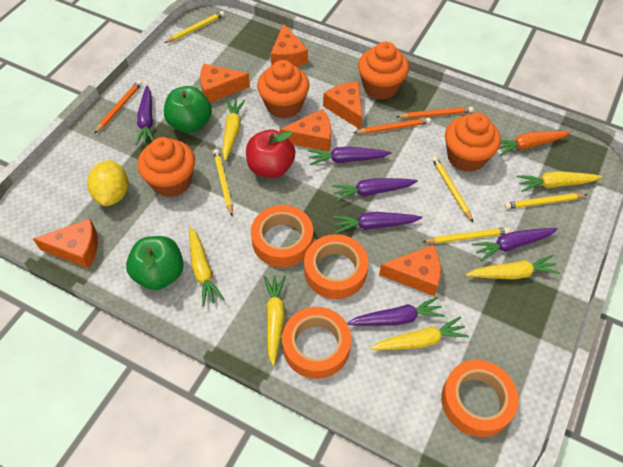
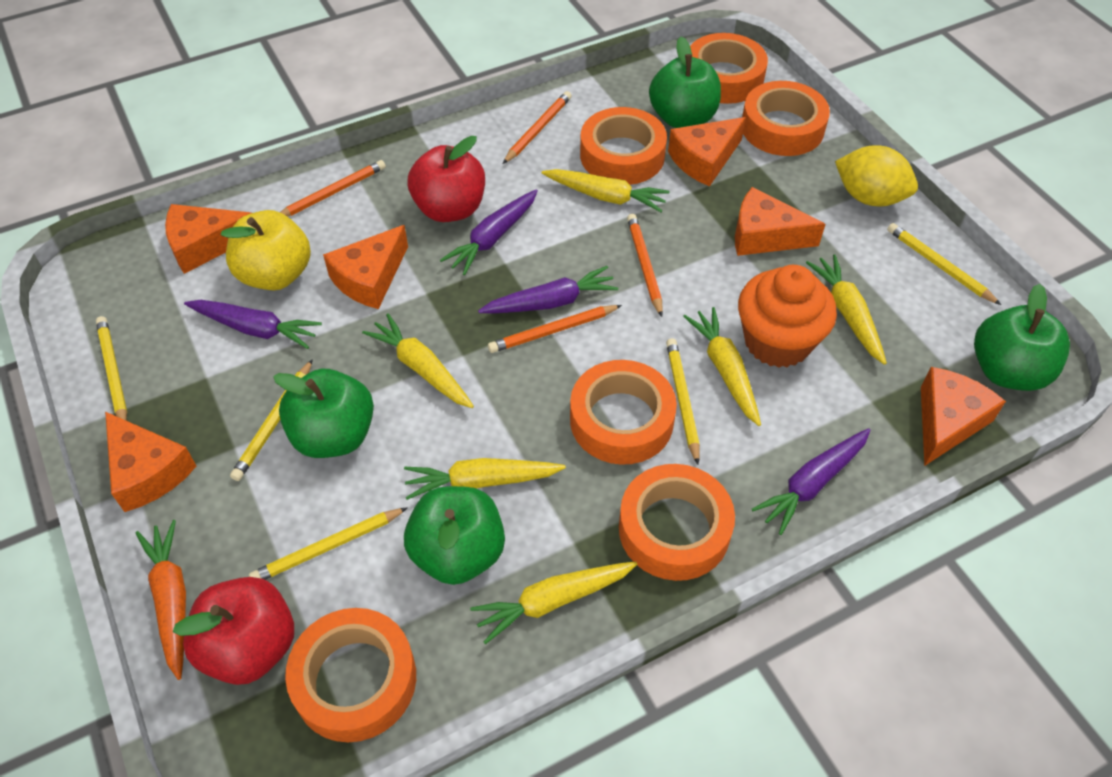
green apple: 2 -> 4
orange cupcake: 4 -> 1
orange pencil: 3 -> 4
orange tape: 4 -> 6
purple carrot: 6 -> 4
red apple: 1 -> 2
yellow apple: 0 -> 1

